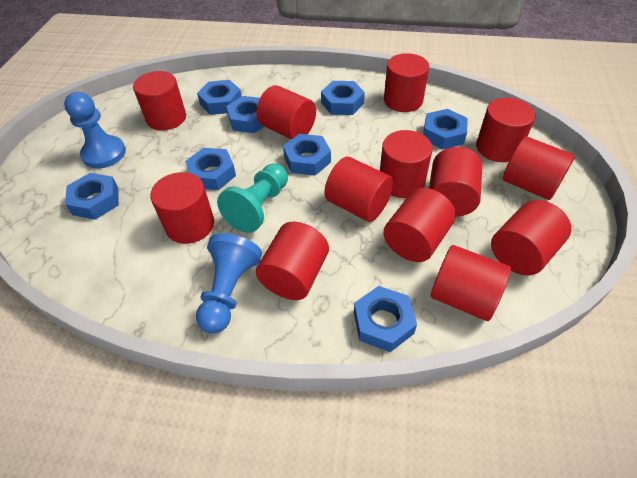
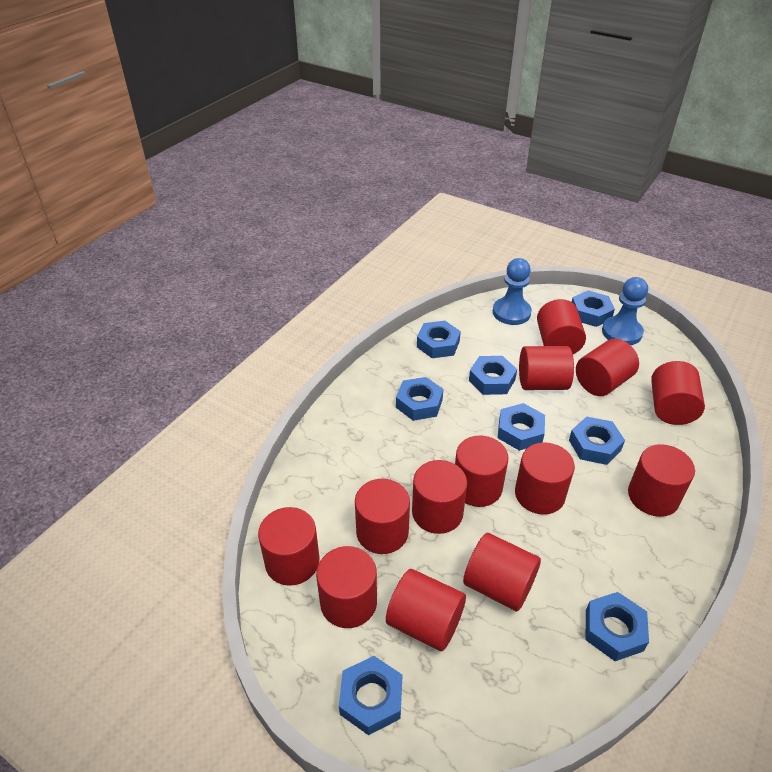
turquoise pawn: 1 -> 0

